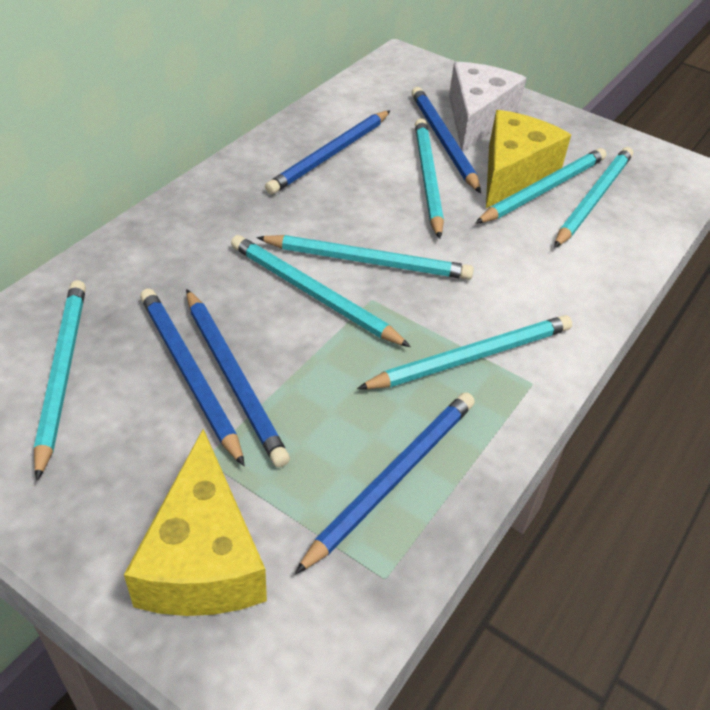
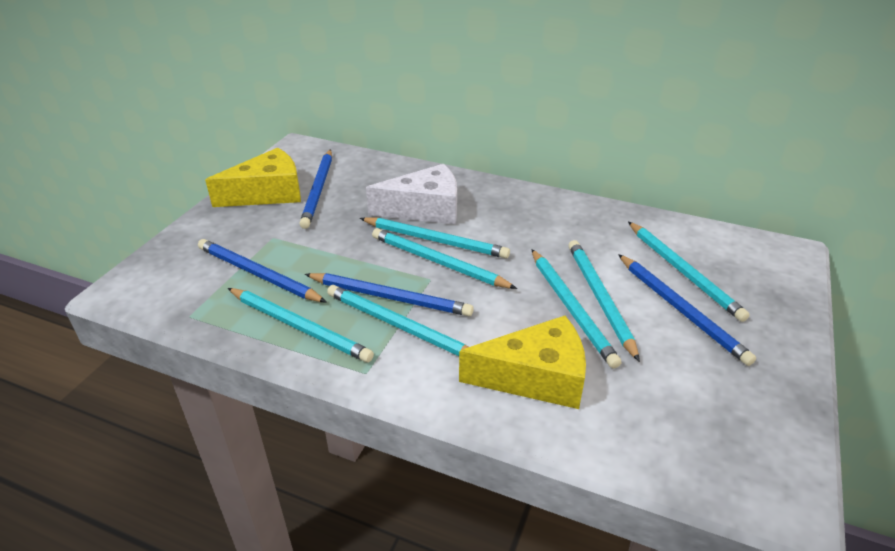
blue pencil: 5 -> 4

